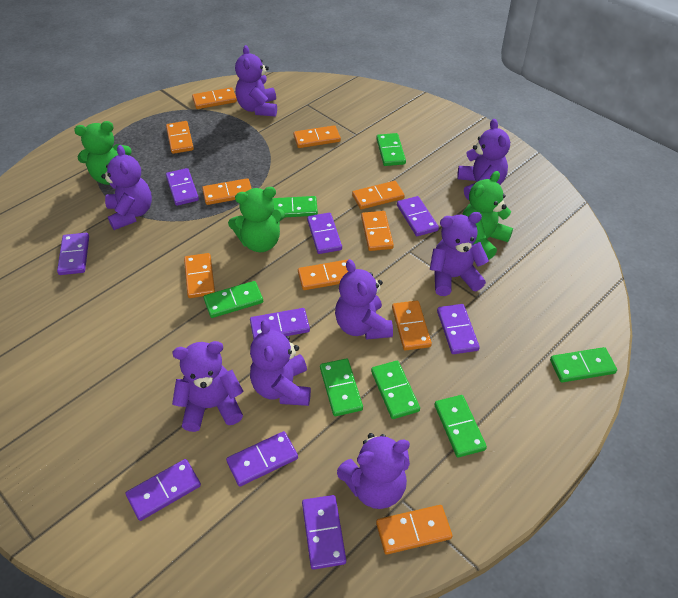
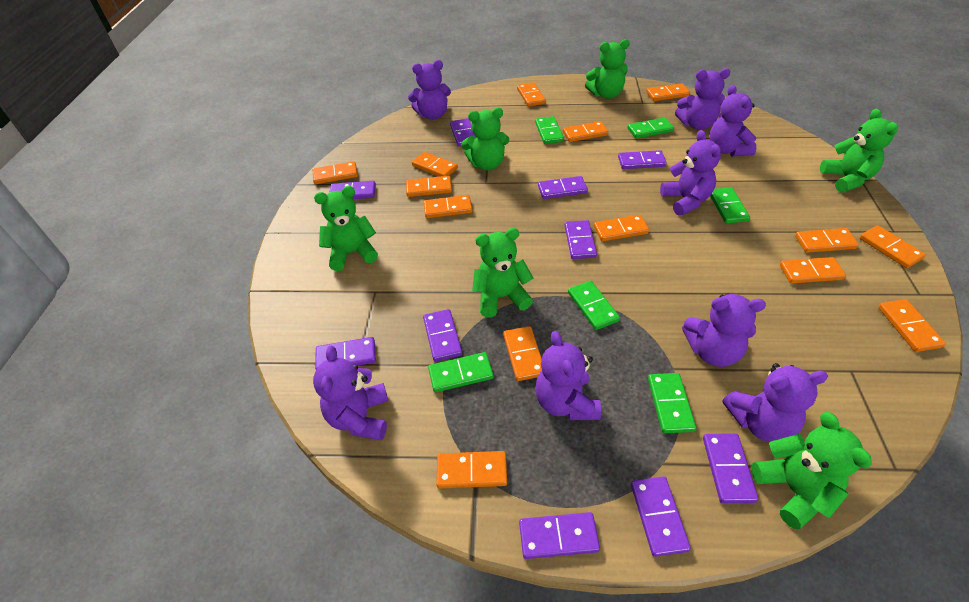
green domino: 7 -> 6
green teddy bear: 3 -> 6
orange domino: 10 -> 14
purple domino: 9 -> 10

